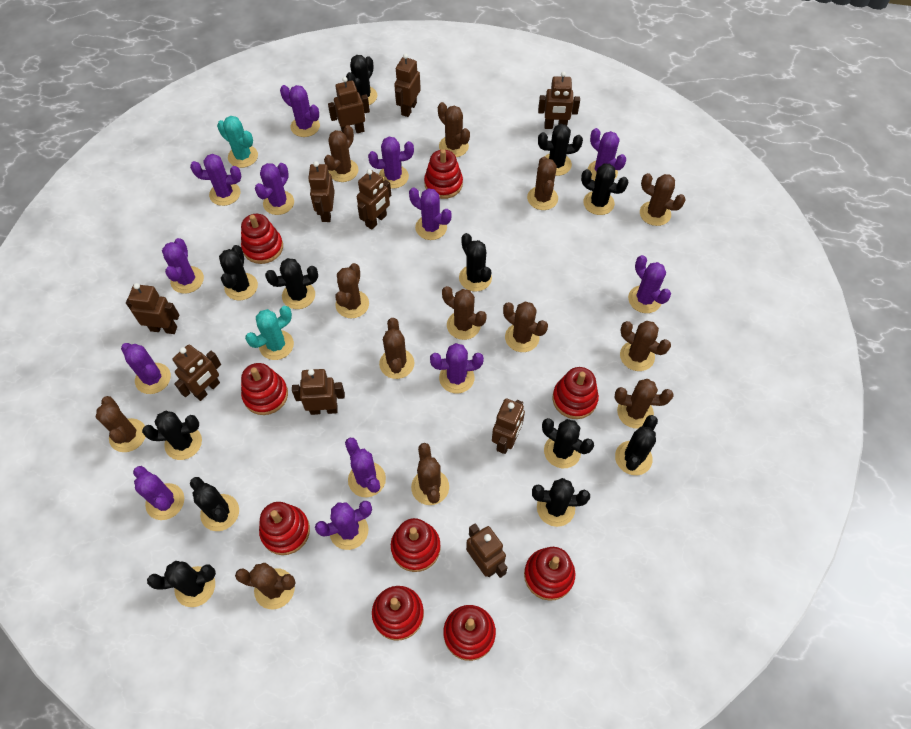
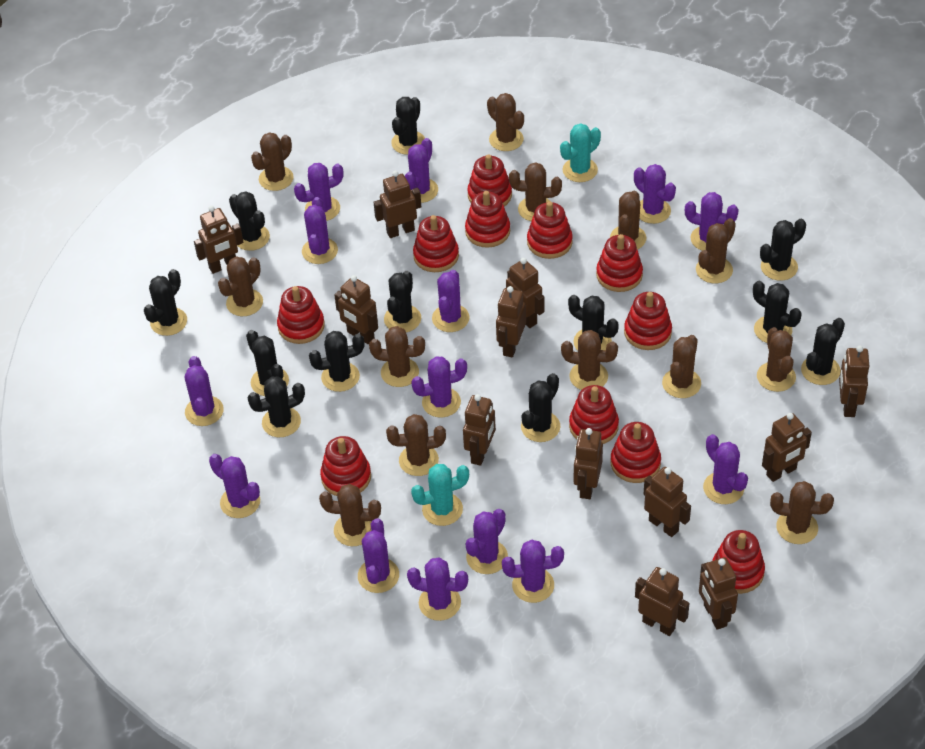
brown robot: 10 -> 12
purple cactus: 13 -> 14
red stacking toy: 9 -> 11

